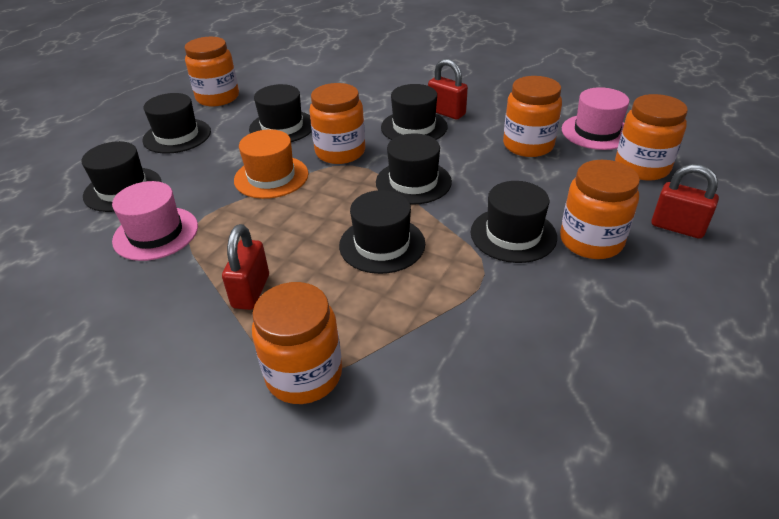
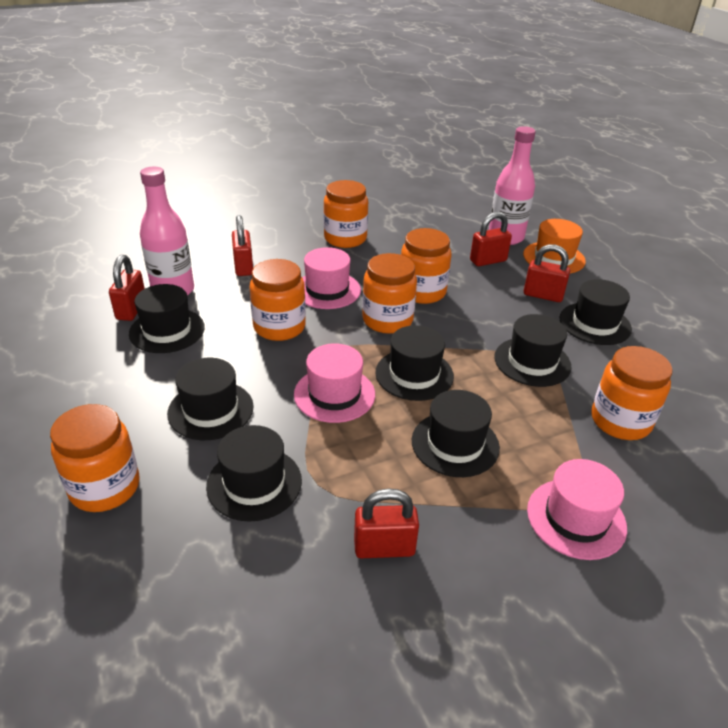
pink bottle: 0 -> 2
pink hat: 2 -> 3
red padlock: 3 -> 5

